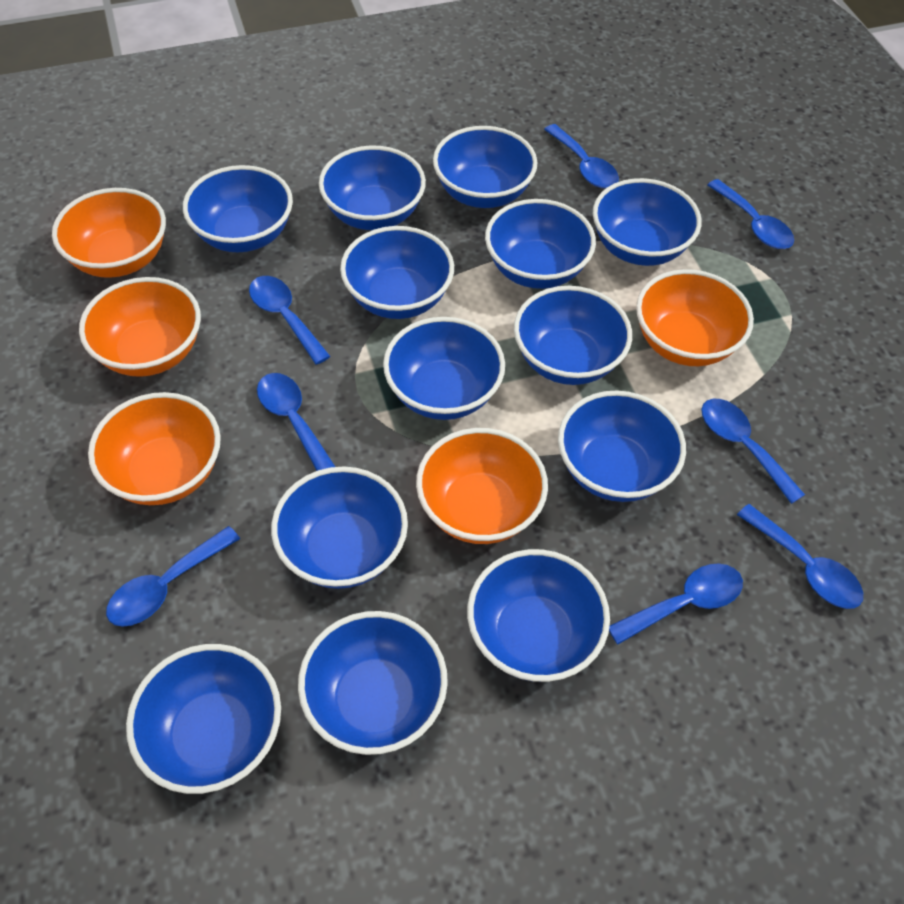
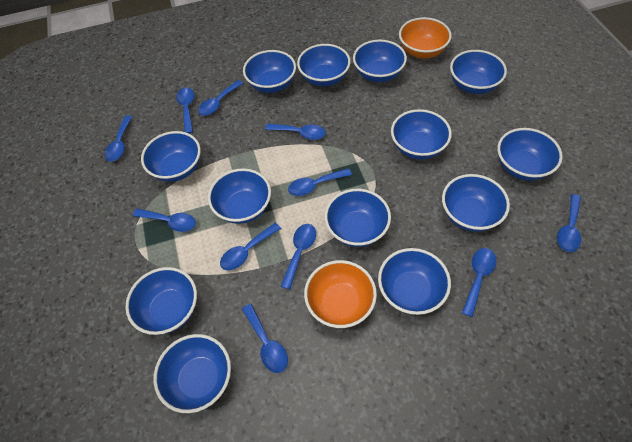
blue spoon: 8 -> 11
orange bowl: 5 -> 2

